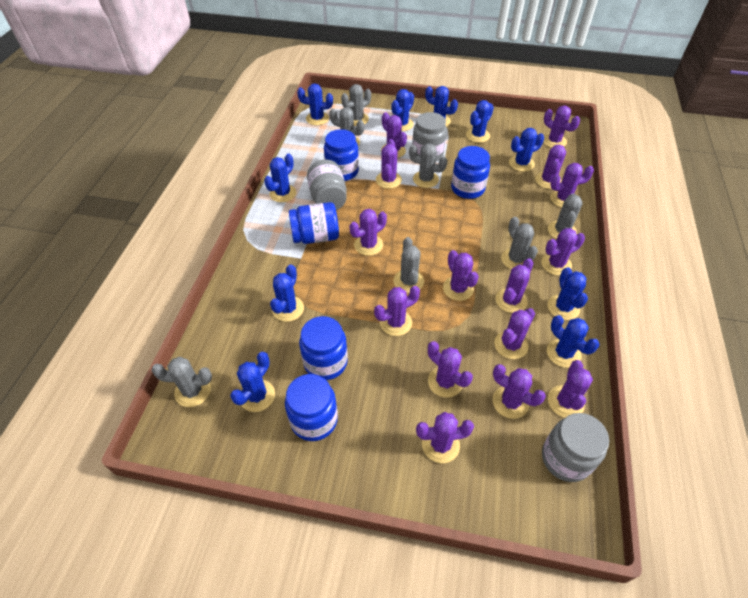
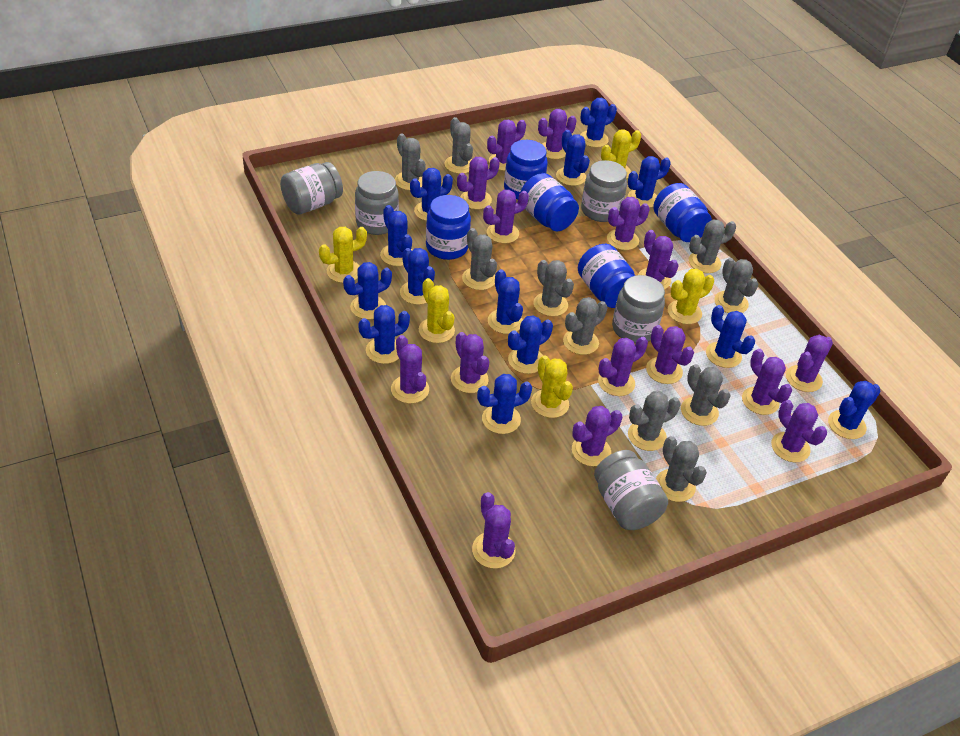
blue cactus: 10 -> 13
grey cactus: 7 -> 10
grey jar: 3 -> 5
yellow cactus: 0 -> 5

